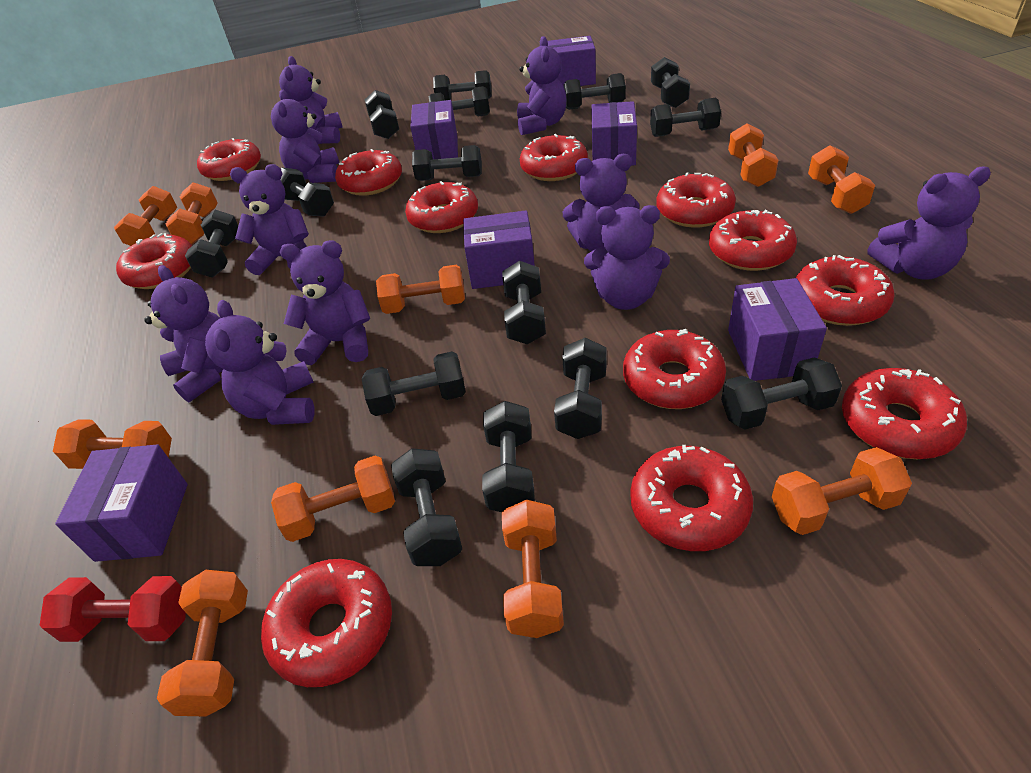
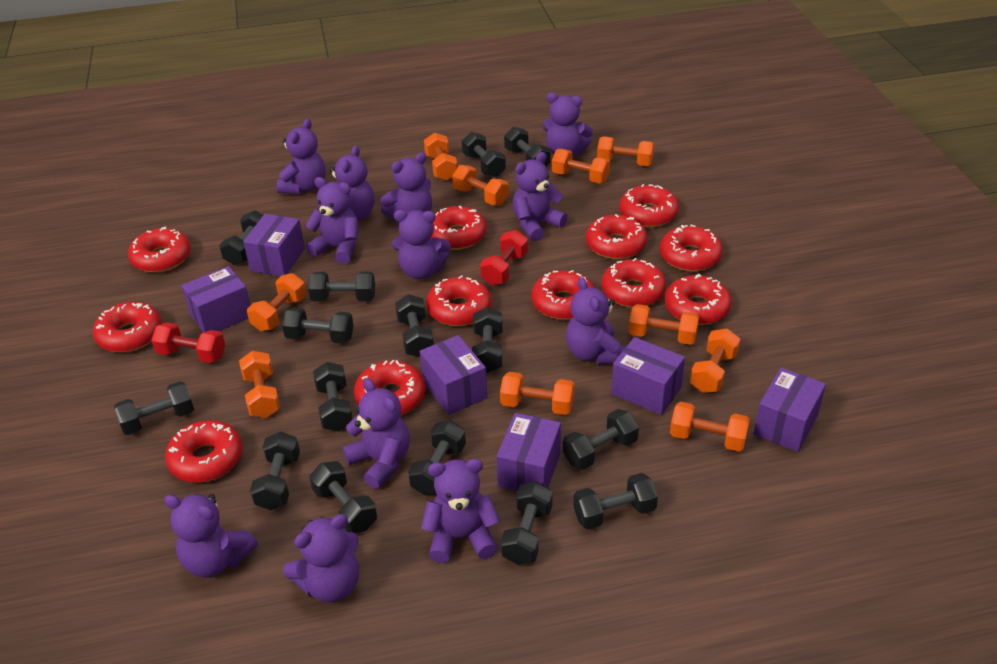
purple teddy bear: 10 -> 12
red dumbbell: 1 -> 2

